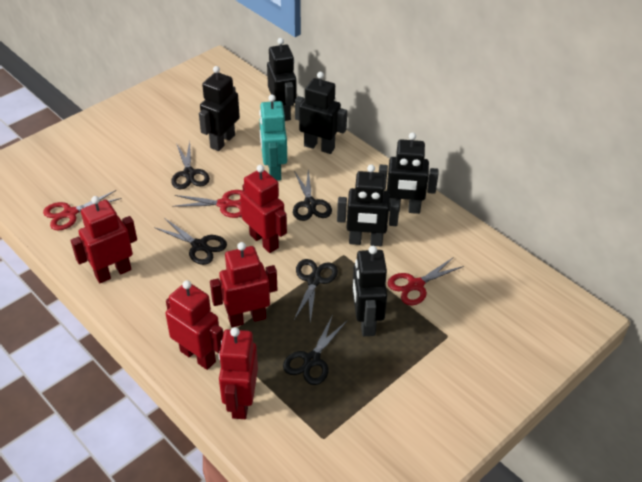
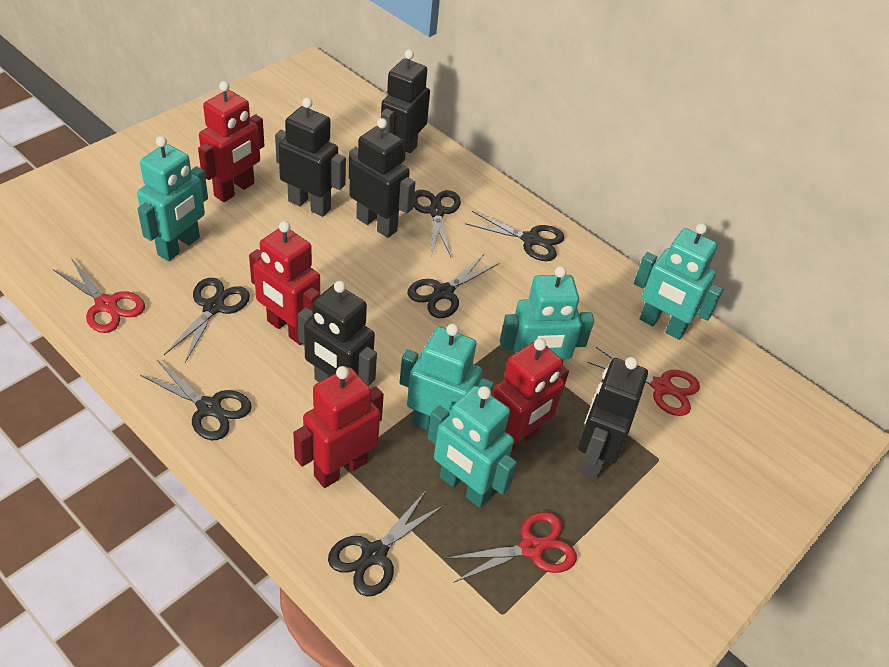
black robot: 6 -> 5
black scissors: 5 -> 6
red robot: 5 -> 4
turquoise robot: 1 -> 5

